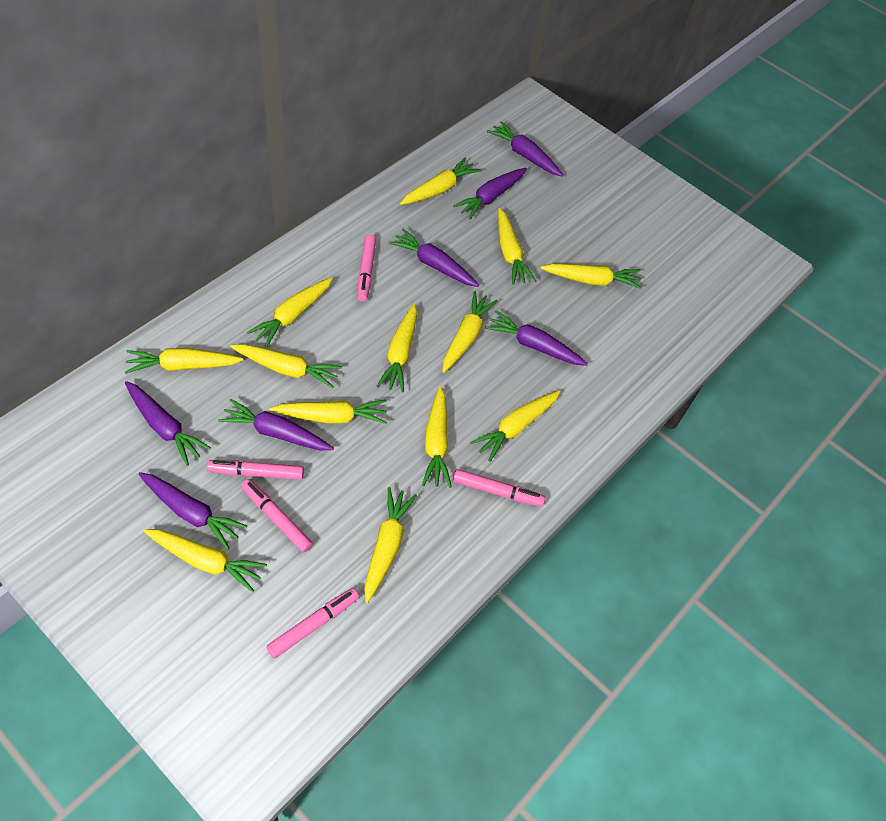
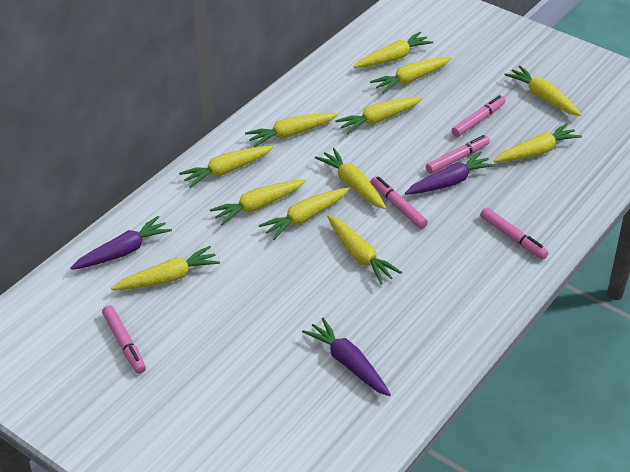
purple carrot: 7 -> 3
yellow carrot: 13 -> 12

